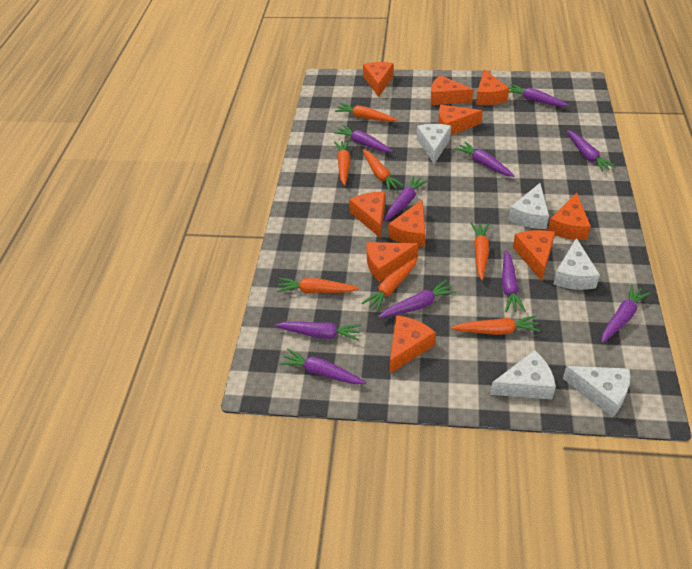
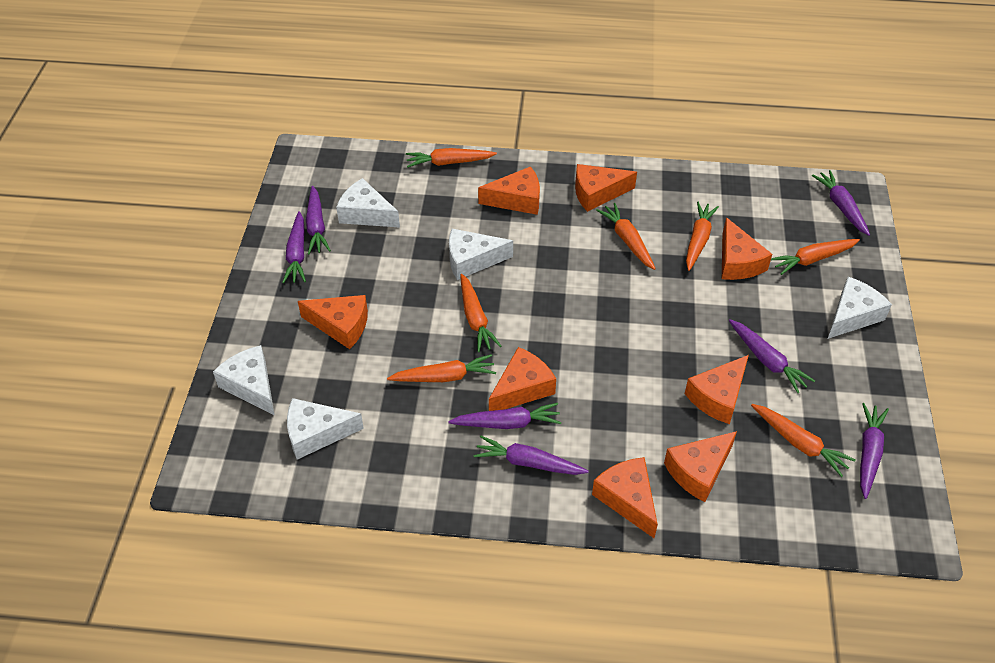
orange cheese: 10 -> 8
purple carrot: 10 -> 7

